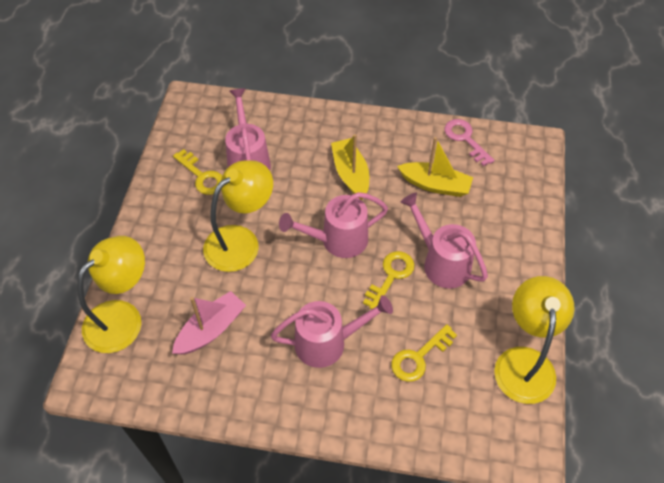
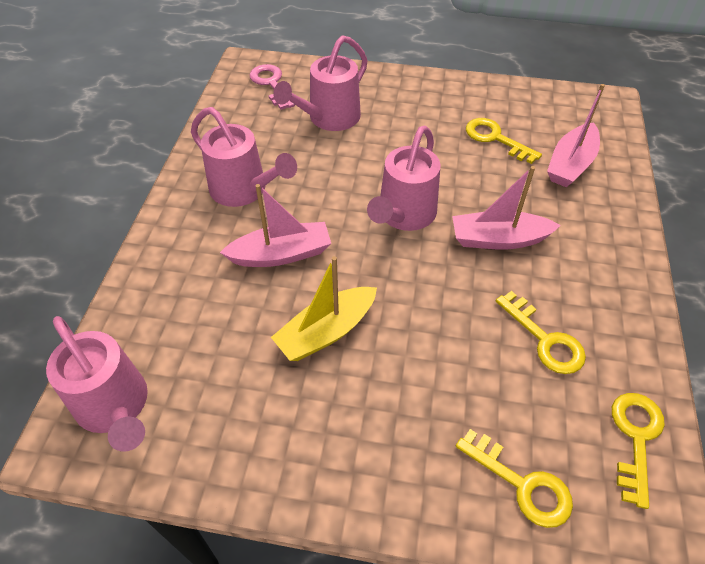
pink boat: 1 -> 3
yellow boat: 2 -> 1
yellow key: 3 -> 4
yellow lamp: 3 -> 0

